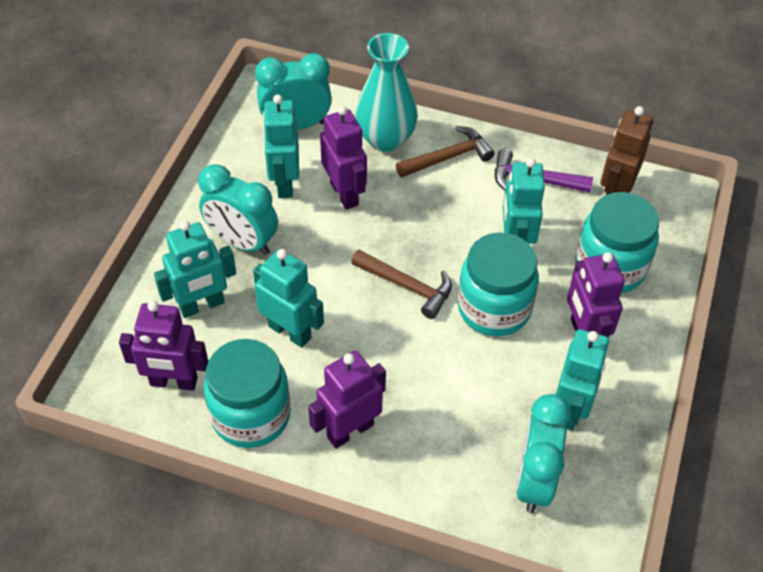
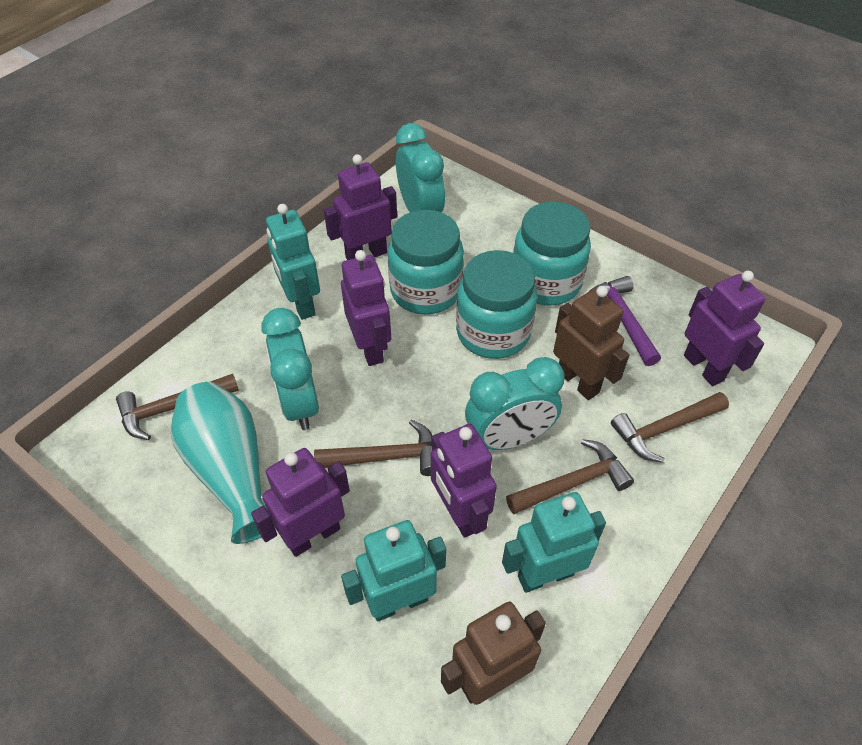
brown hammer: 2 -> 4
brown robot: 1 -> 2
purple robot: 4 -> 5
turquoise robot: 5 -> 3

